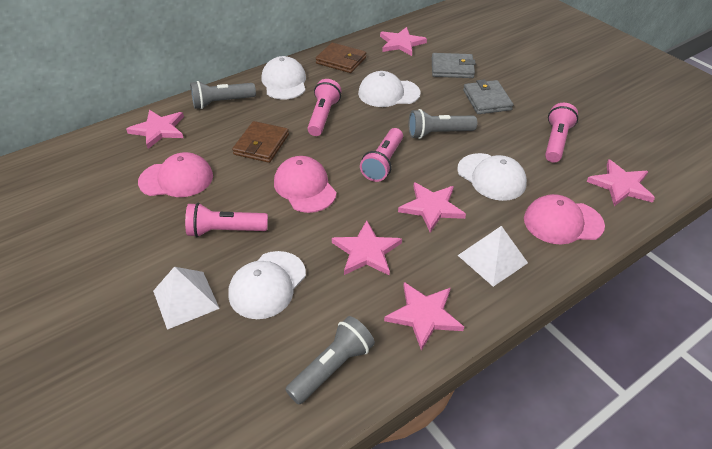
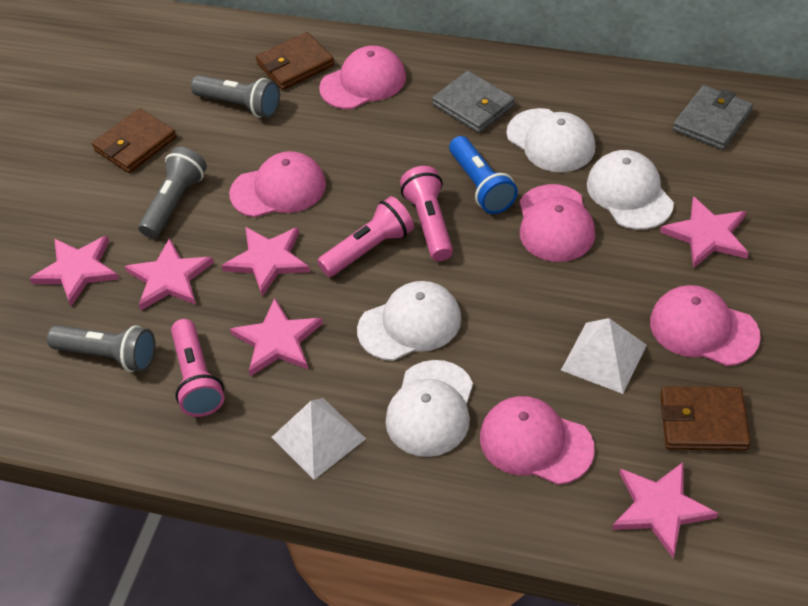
blue flashlight: 0 -> 1
brown wallet: 2 -> 3
pink cap: 3 -> 5
pink flashlight: 4 -> 3

